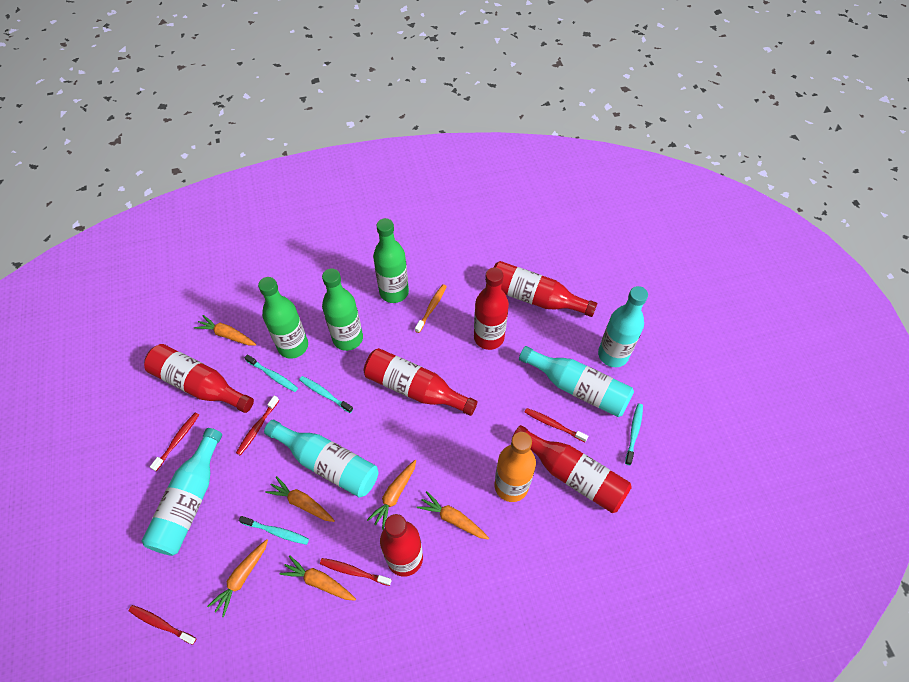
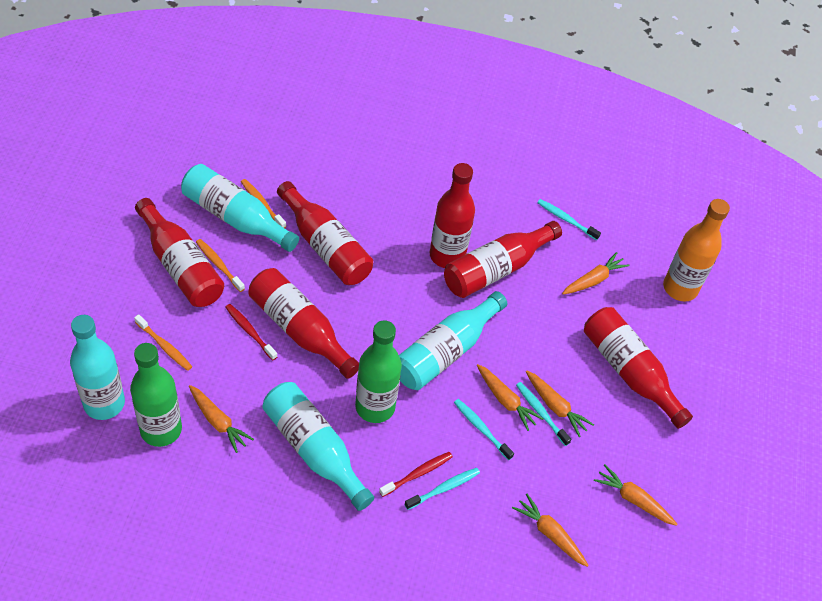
green bottle: 3 -> 2
orange toothbrush: 1 -> 3
red toothbrush: 5 -> 2

